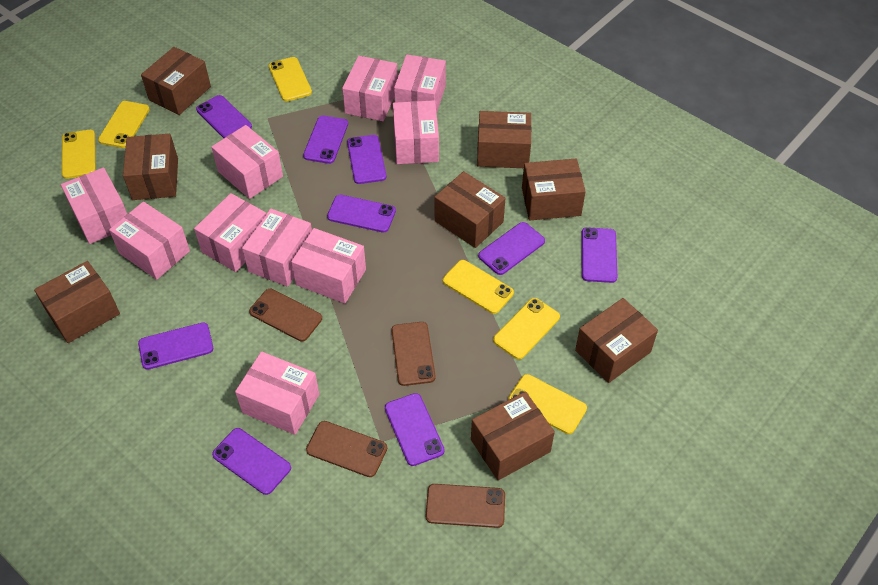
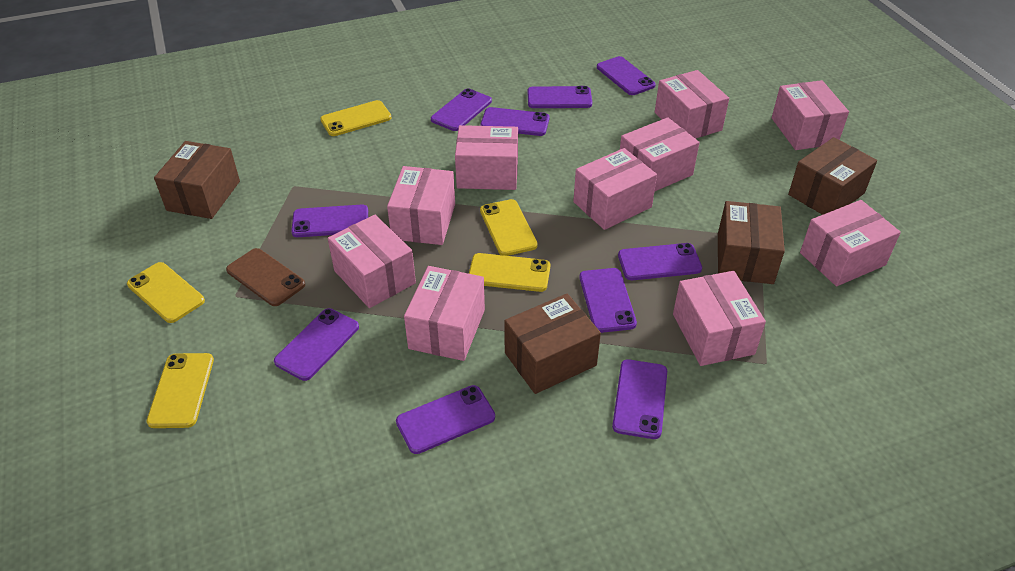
brown box: 8 -> 4
brown phone: 4 -> 1
purple phone: 9 -> 10
yellow phone: 6 -> 5

